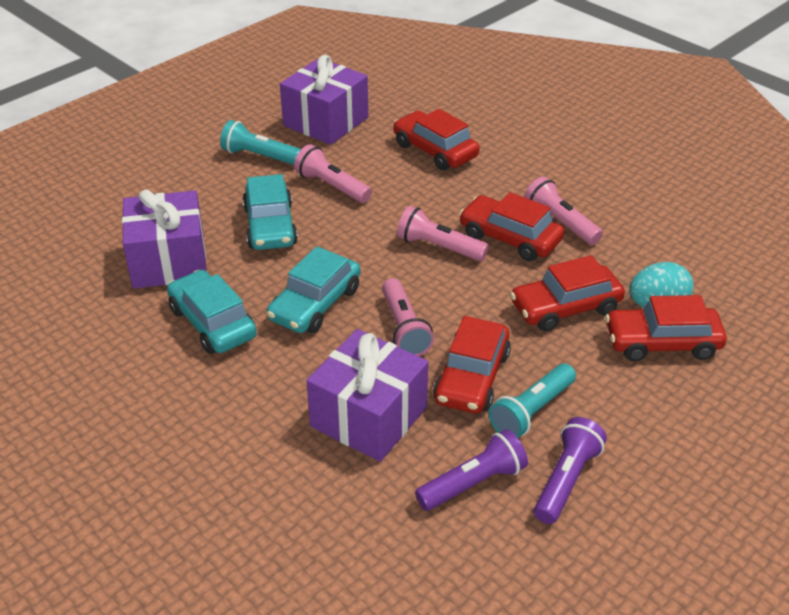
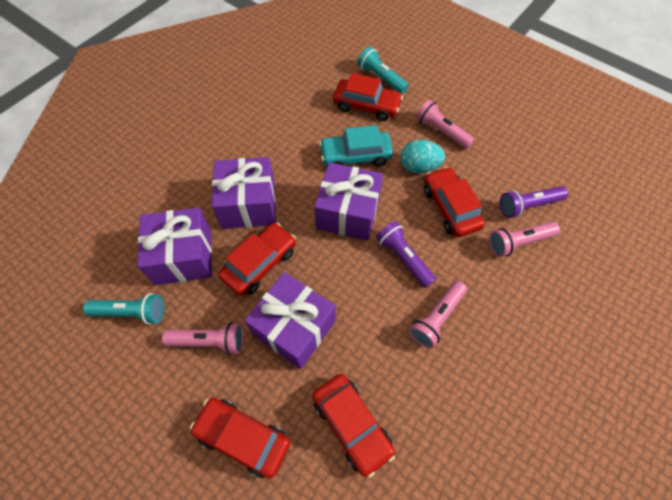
purple gift: 3 -> 4
turquoise car: 3 -> 1

